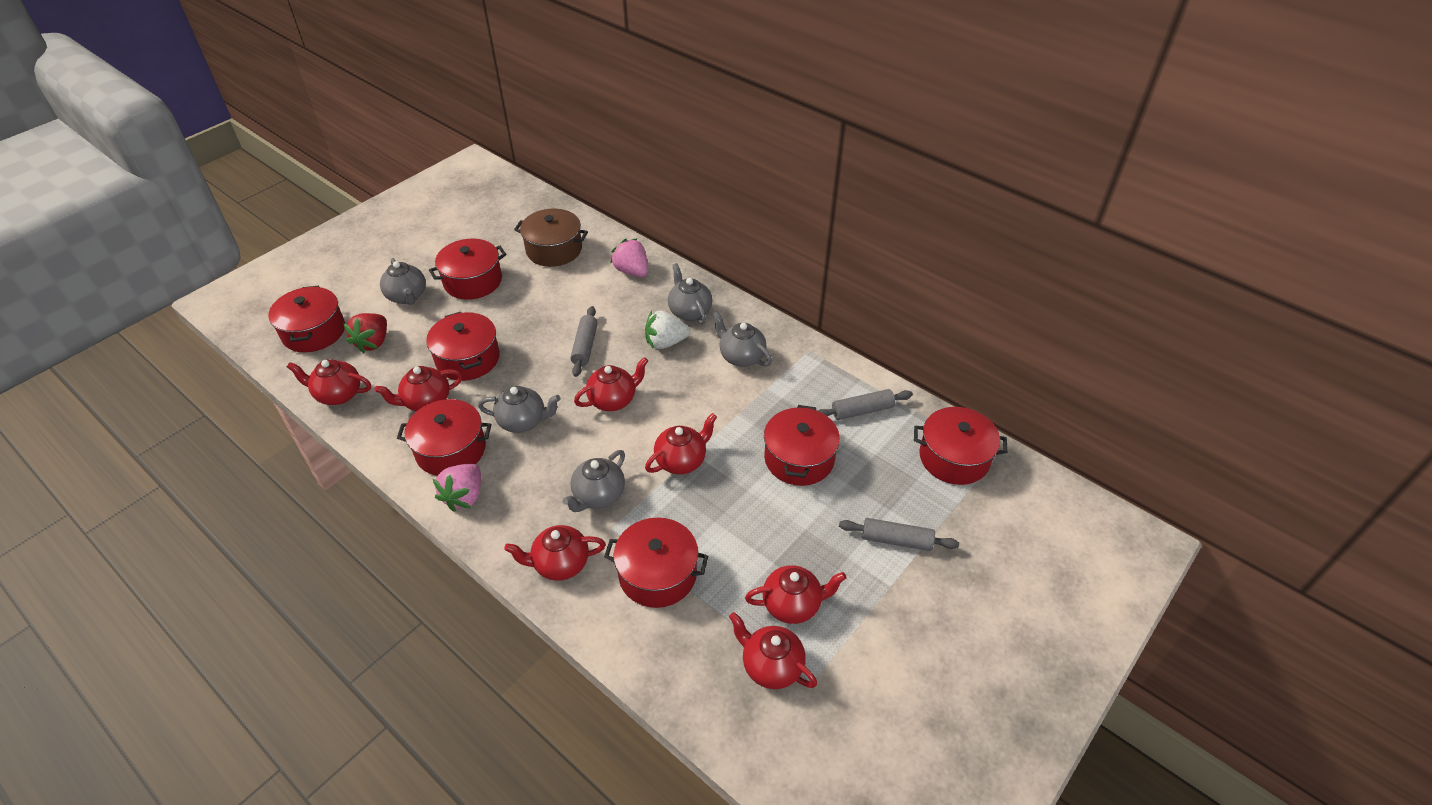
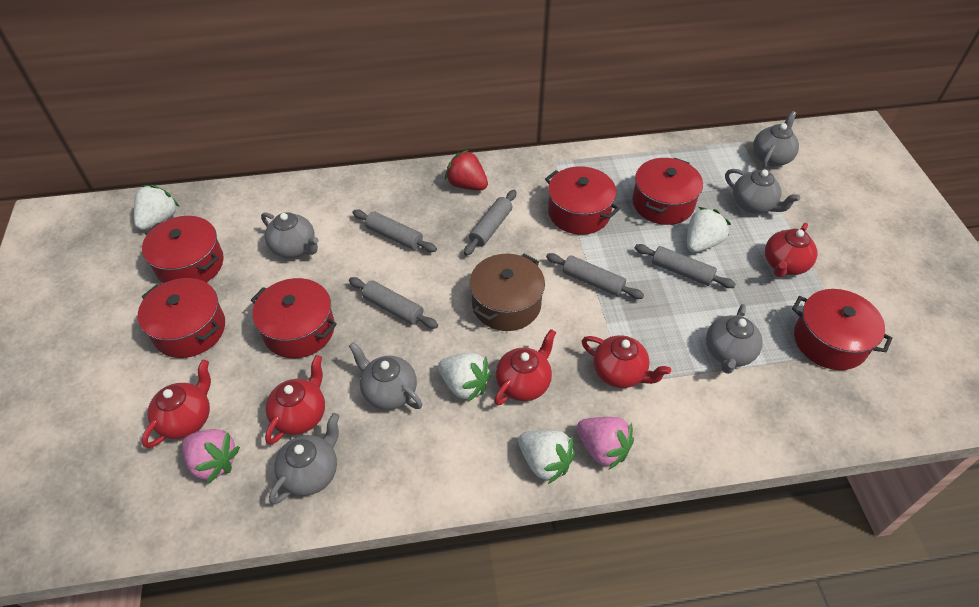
grey rolling pin: 3 -> 5
grey teapot: 5 -> 6
red pot: 7 -> 6
red teapot: 7 -> 5
white strawberry: 1 -> 4

